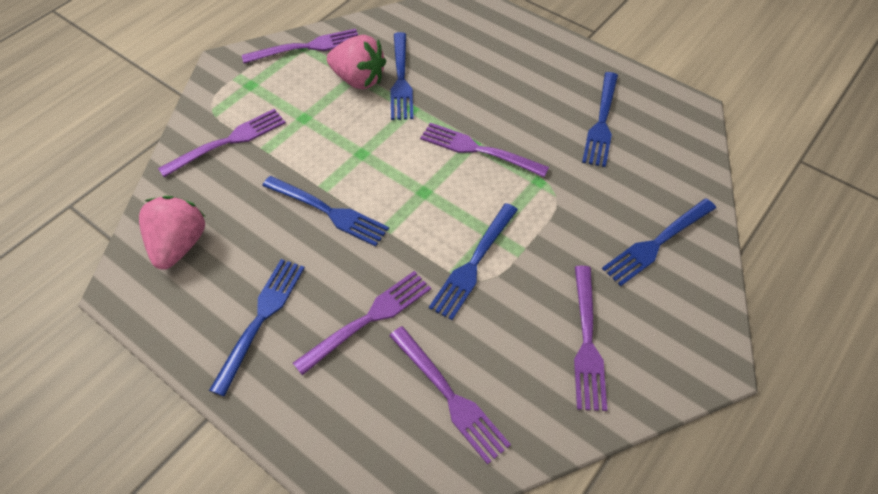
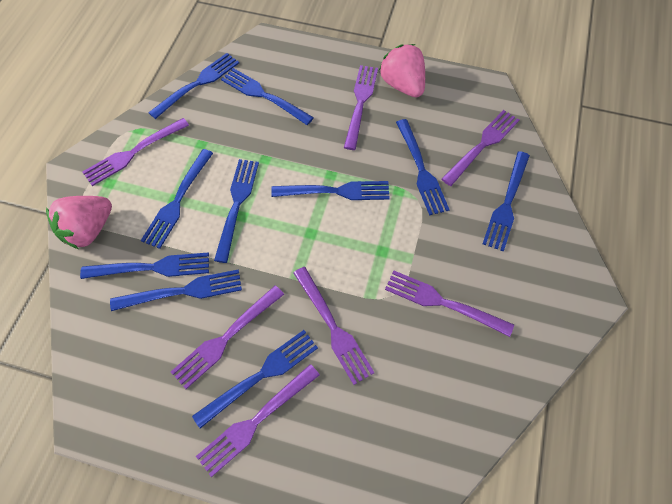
blue fork: 6 -> 10
purple fork: 6 -> 7

